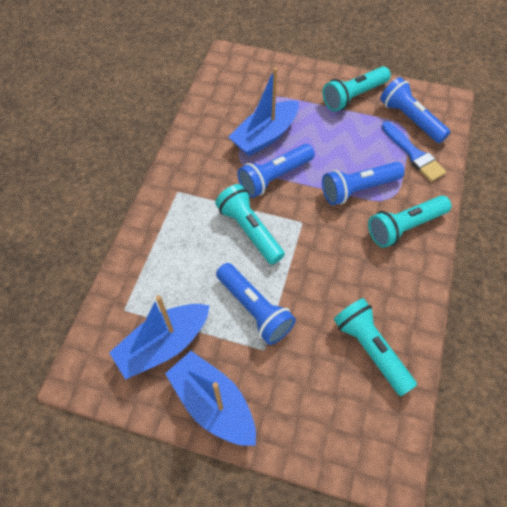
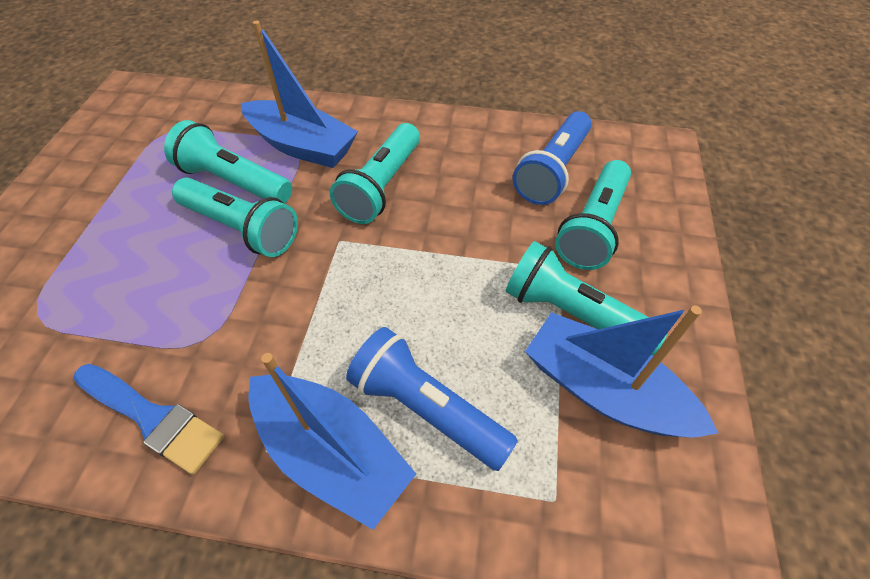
blue flashlight: 4 -> 2
turquoise flashlight: 4 -> 5

